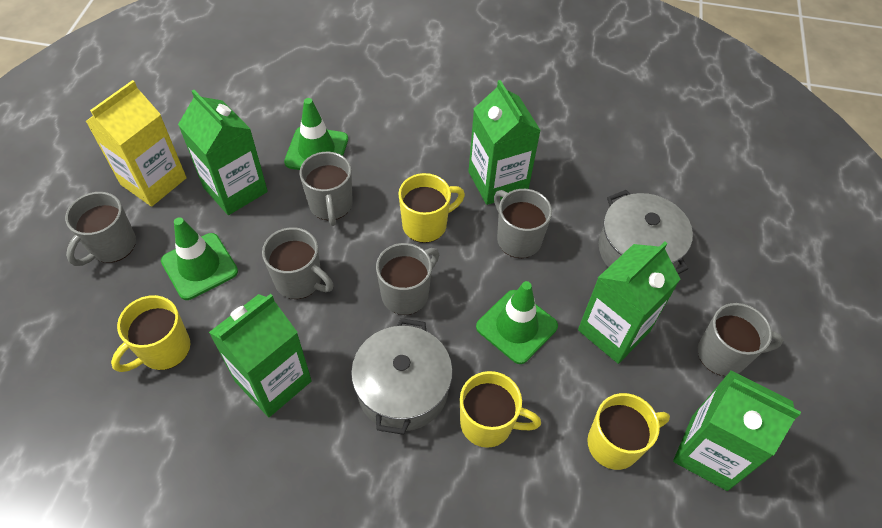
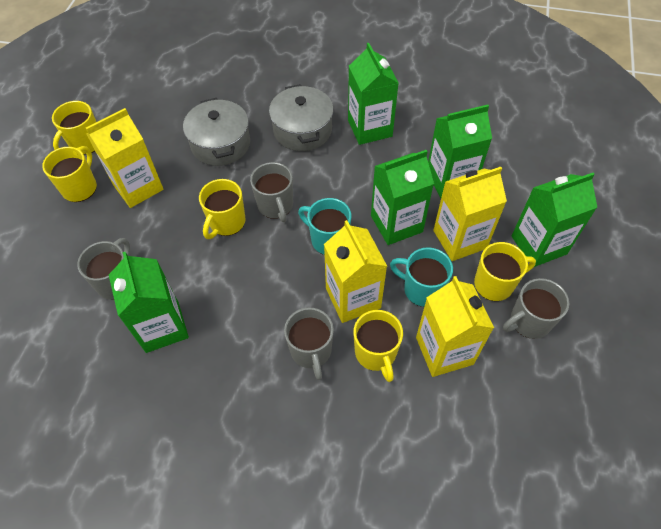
green traffic cone: 3 -> 0
grey mug: 6 -> 4
turquoise mug: 0 -> 2
yellow carton: 1 -> 4
yellow mug: 4 -> 5

